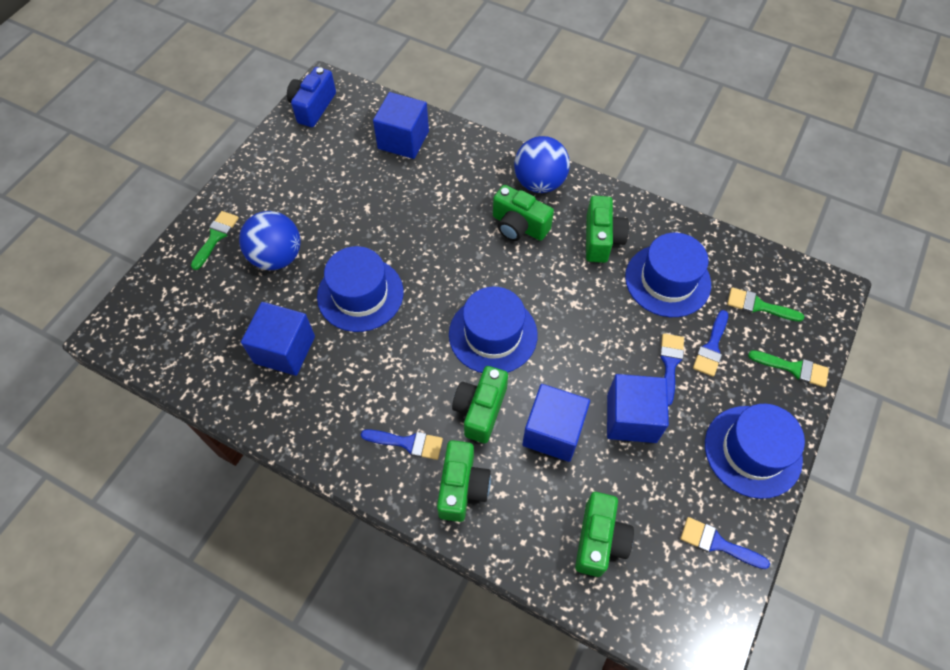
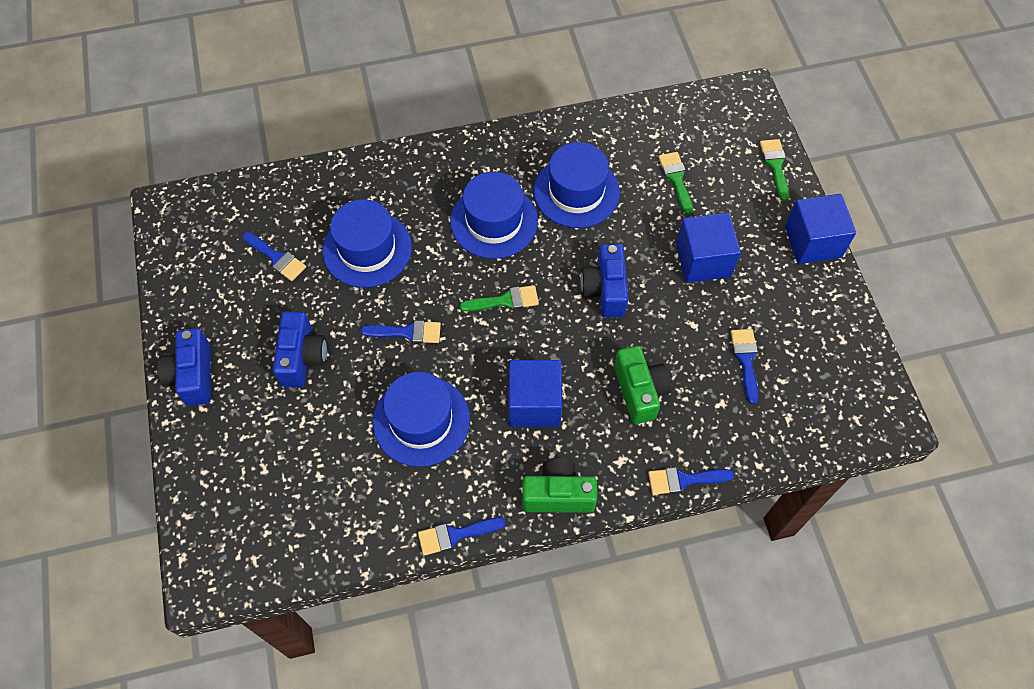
blue ball: 2 -> 0
blue brush: 4 -> 5
blue camera: 1 -> 3
blue cube: 4 -> 3
green camera: 5 -> 2

